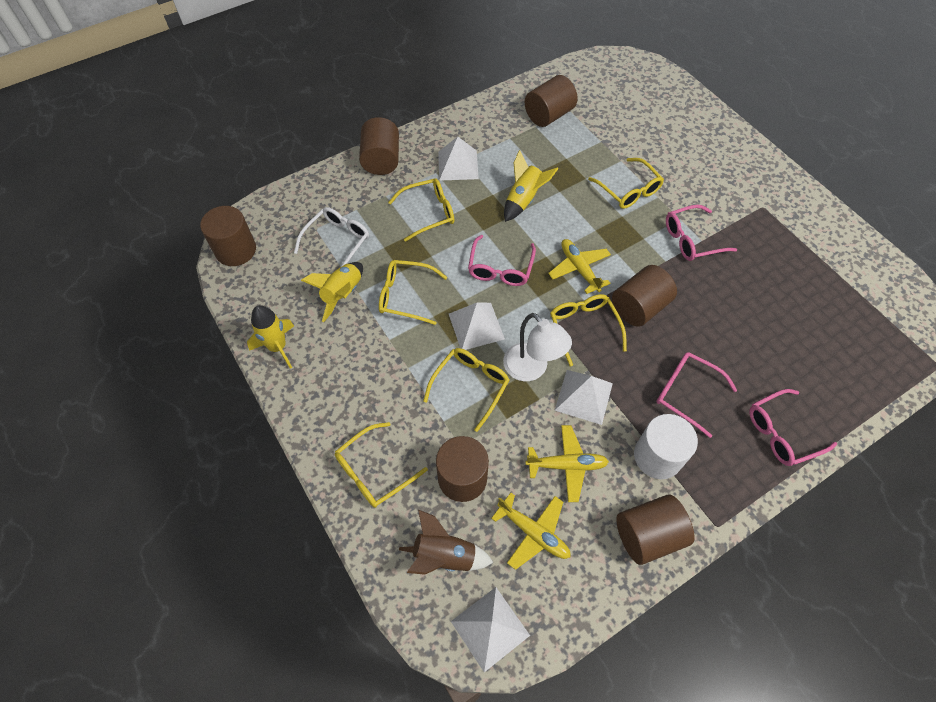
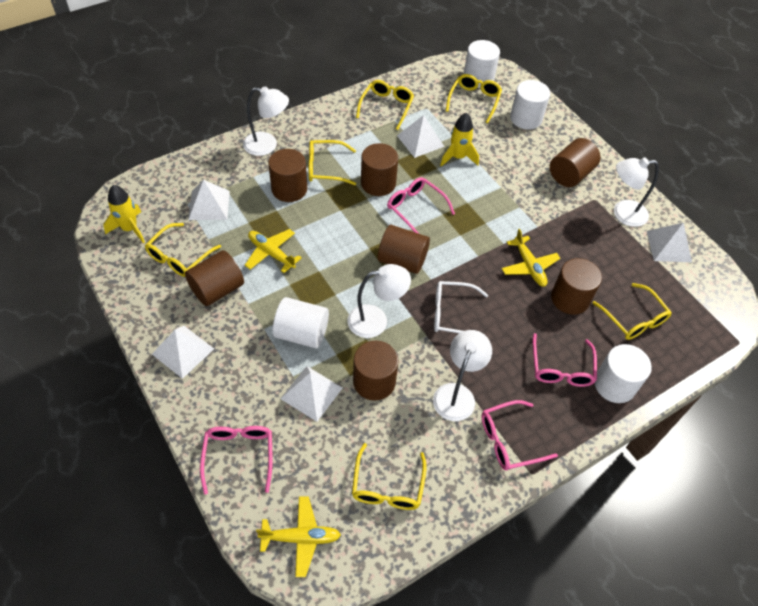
brown cylinder: 6 -> 7
brown rocket: 1 -> 0
white cylinder: 1 -> 4
white lamp: 1 -> 4
white pyramid: 4 -> 5
yellow rocket: 3 -> 2

